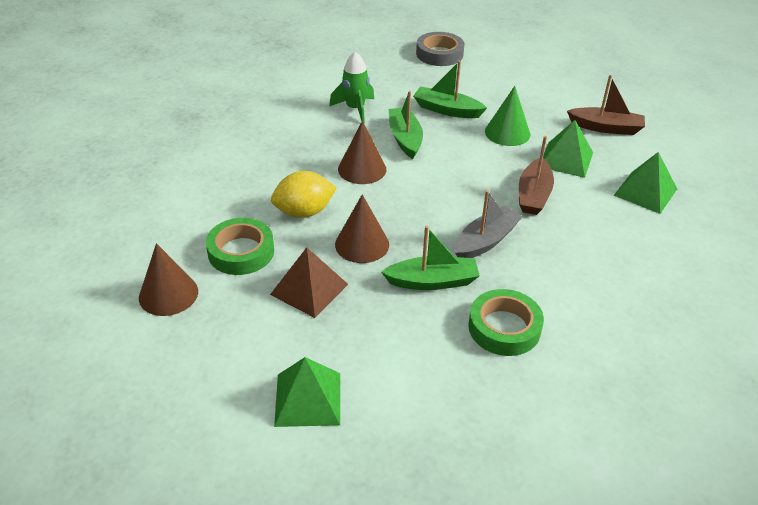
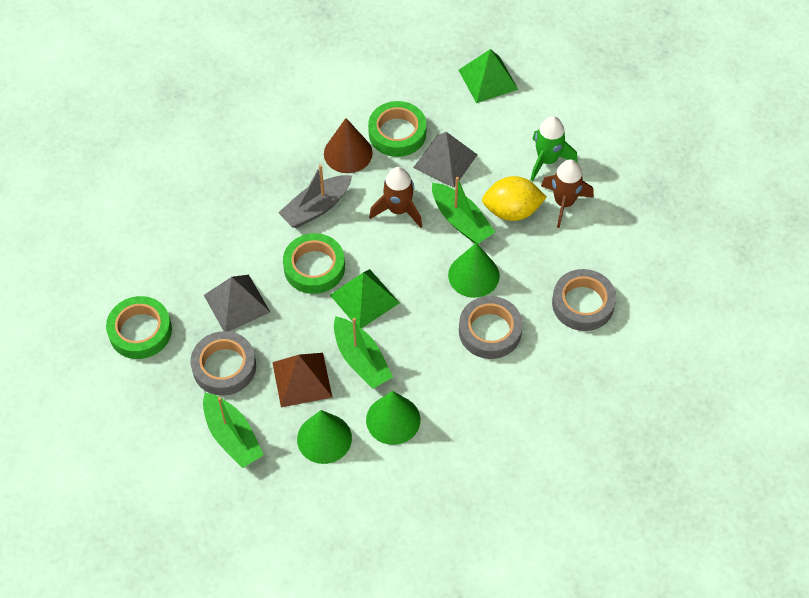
brown boat: 2 -> 0
brown cone: 3 -> 1
brown rocket: 0 -> 2
green cone: 1 -> 3
green pyramid: 3 -> 2
green tape: 2 -> 3
grey pyramid: 0 -> 2
grey tape: 1 -> 3

